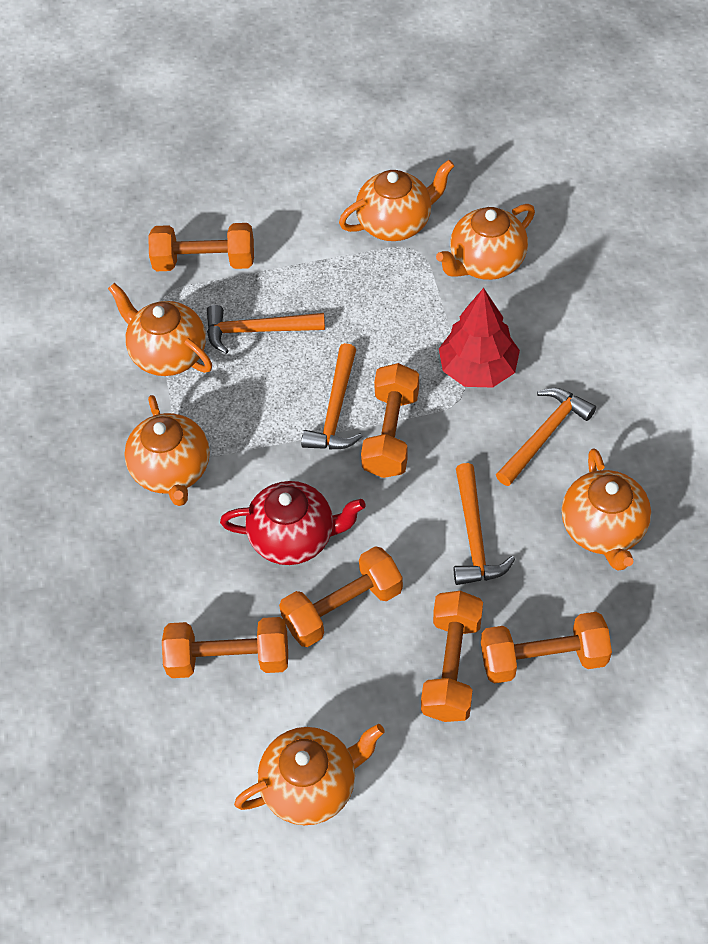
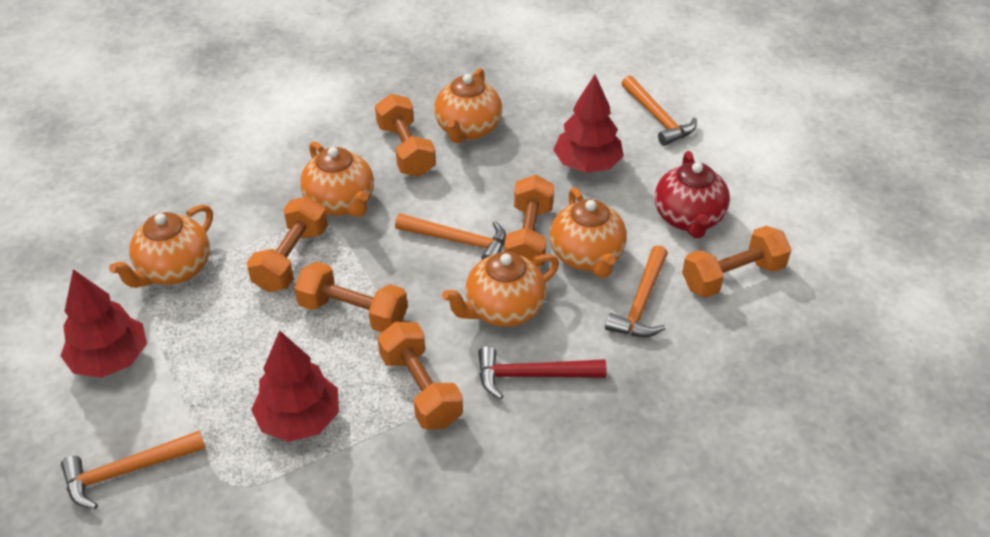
orange teapot: 6 -> 5
red hammer: 0 -> 1
red tree: 1 -> 3

